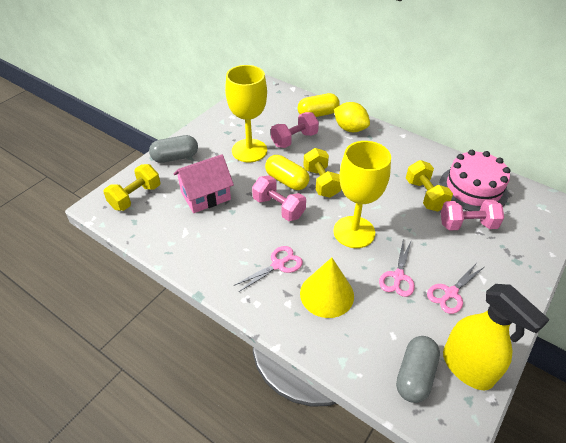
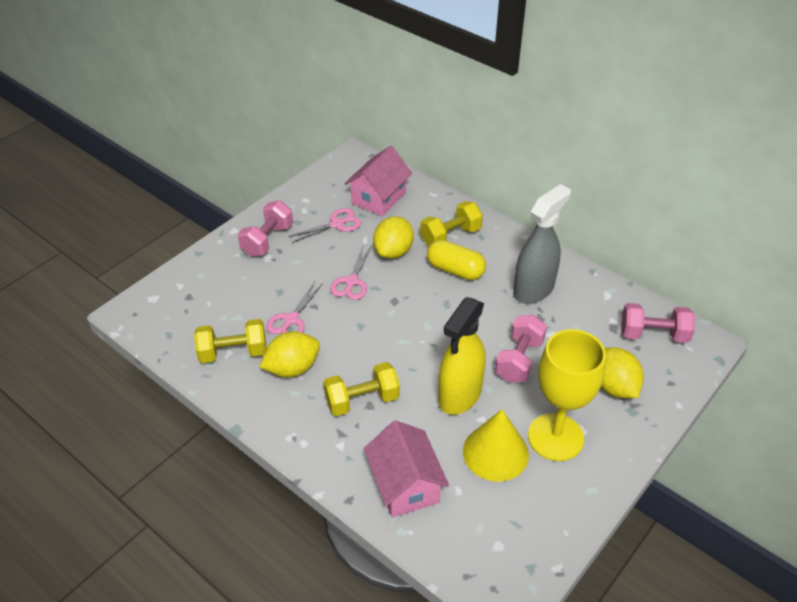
grey capsule: 2 -> 0
grey spray bottle: 0 -> 1
pink cake: 1 -> 0
pink house: 1 -> 2
yellow capsule: 2 -> 1
yellow goblet: 2 -> 1
yellow lemon: 1 -> 3

